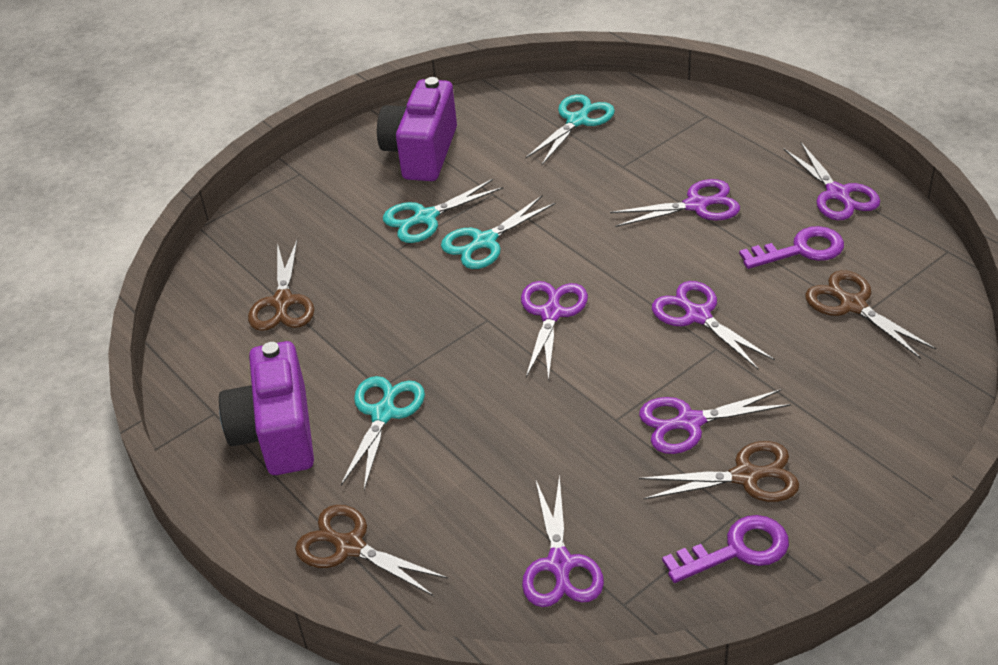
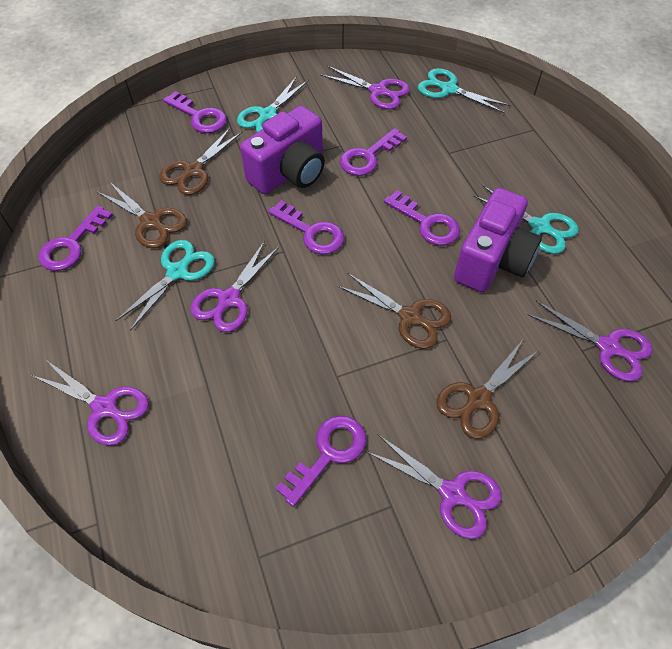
purple key: 2 -> 6
purple scissors: 6 -> 5

